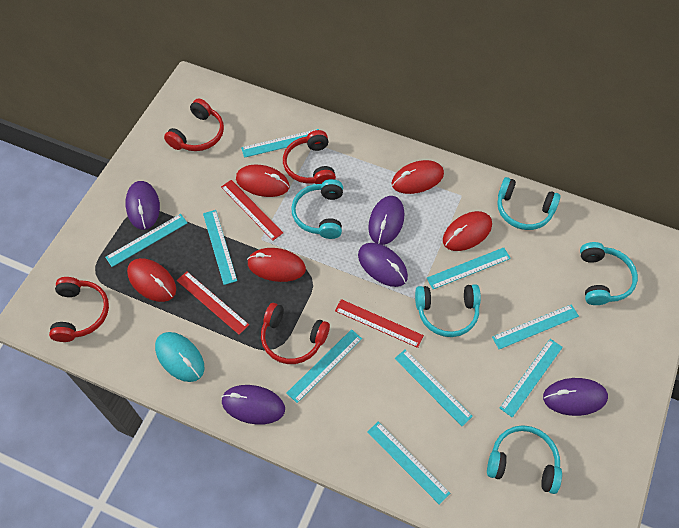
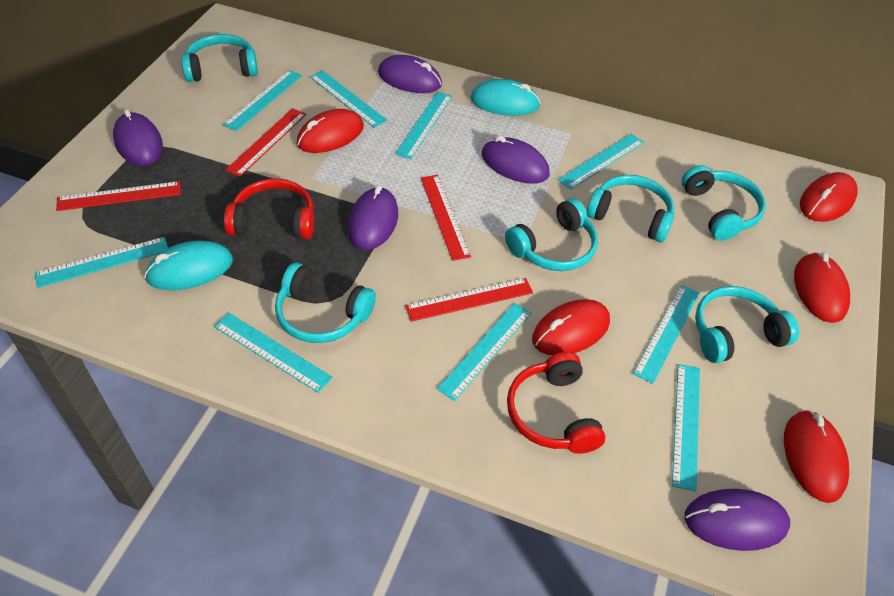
red headphones: 4 -> 2
red ruler: 3 -> 4
turquoise headphones: 5 -> 6
turquoise mouse: 1 -> 2

